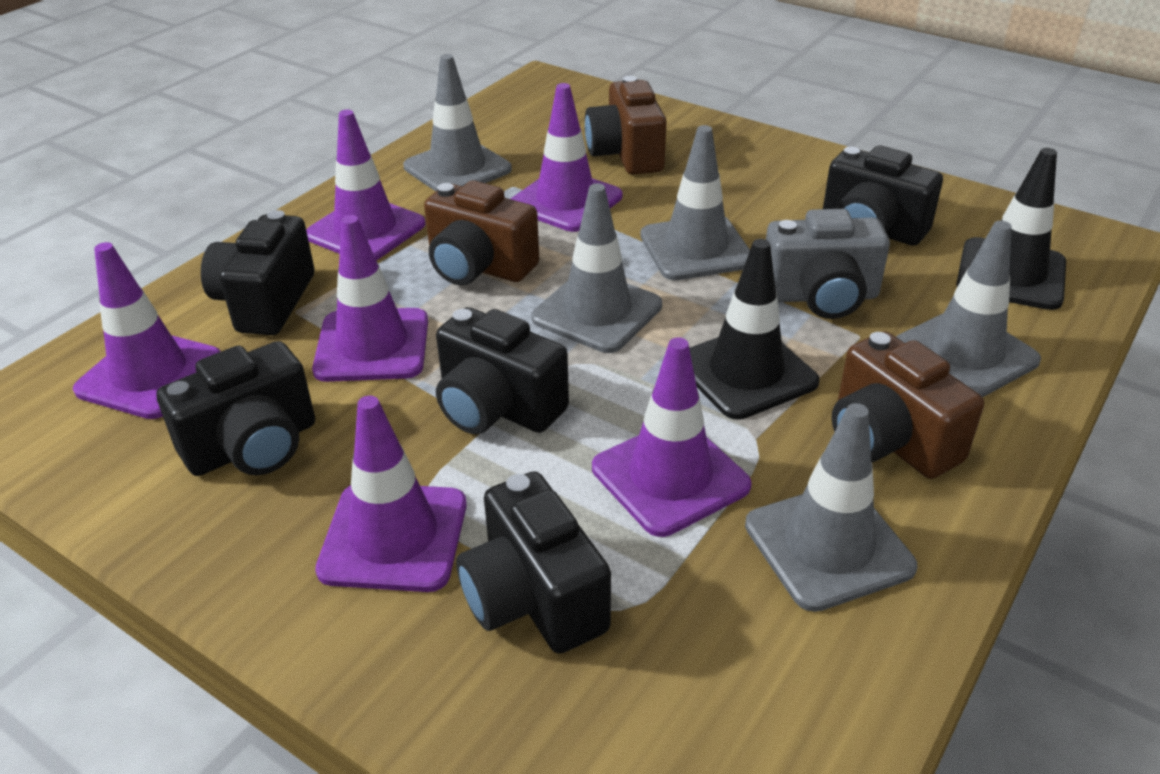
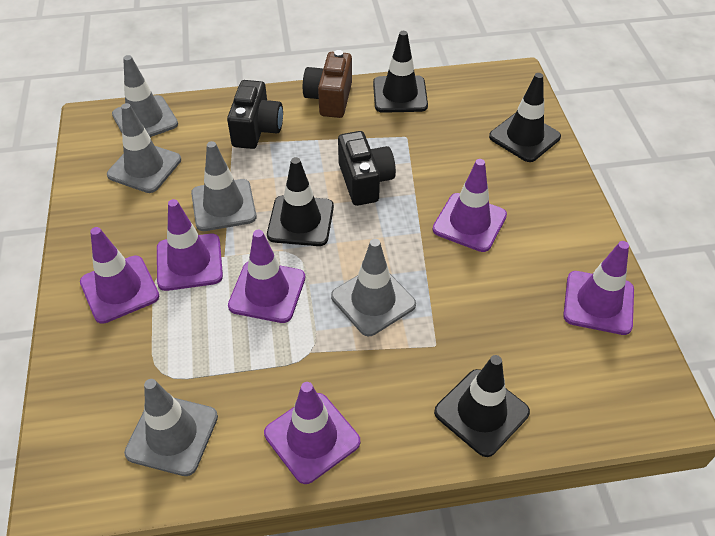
black camera: 5 -> 2
black traffic cone: 2 -> 4
brown camera: 3 -> 1
grey camera: 1 -> 0

